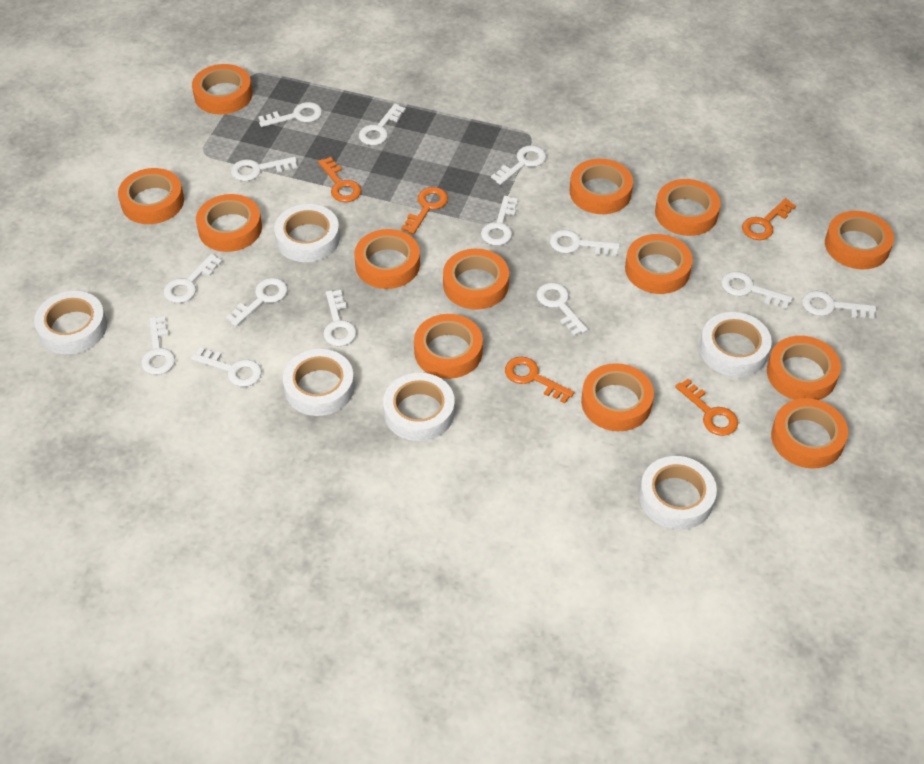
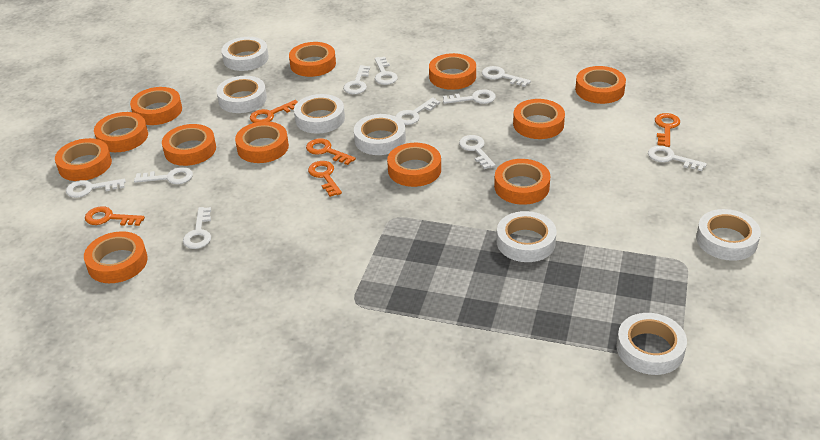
orange tape: 13 -> 12
white key: 14 -> 10
white tape: 6 -> 7

